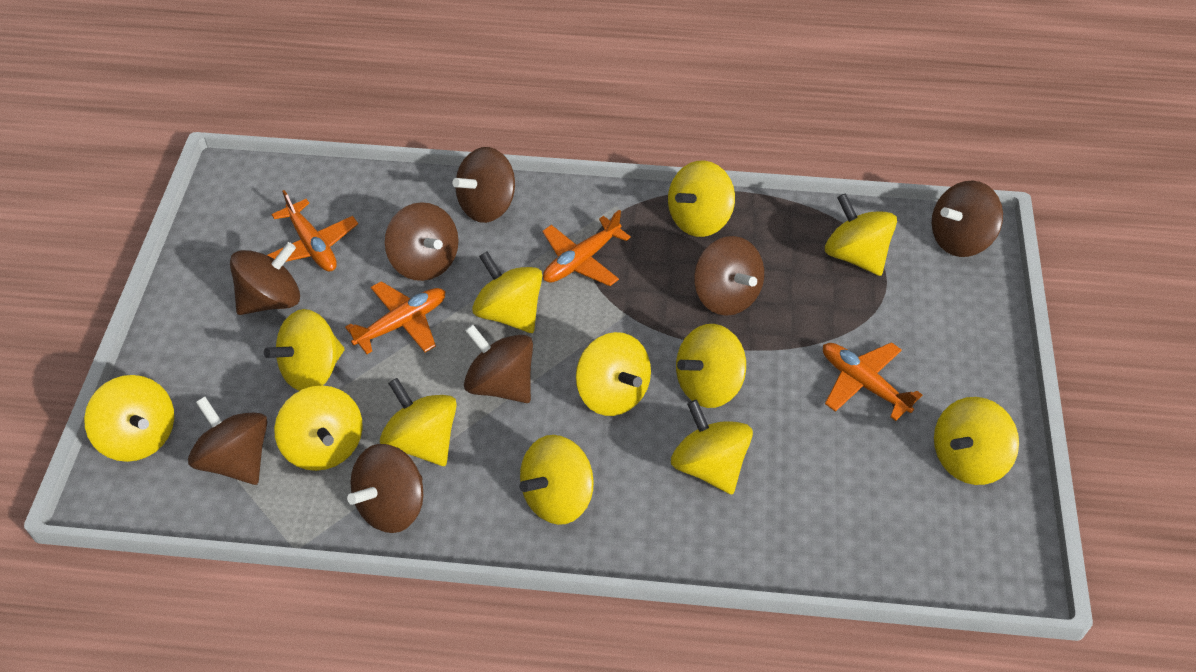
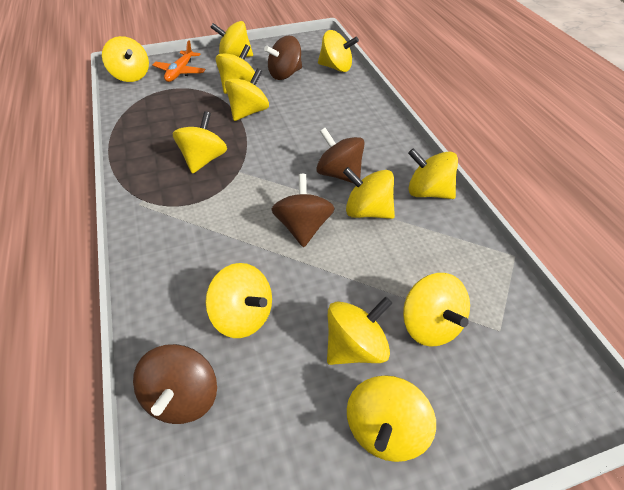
brown spinning top: 8 -> 4
orange plane: 4 -> 1

